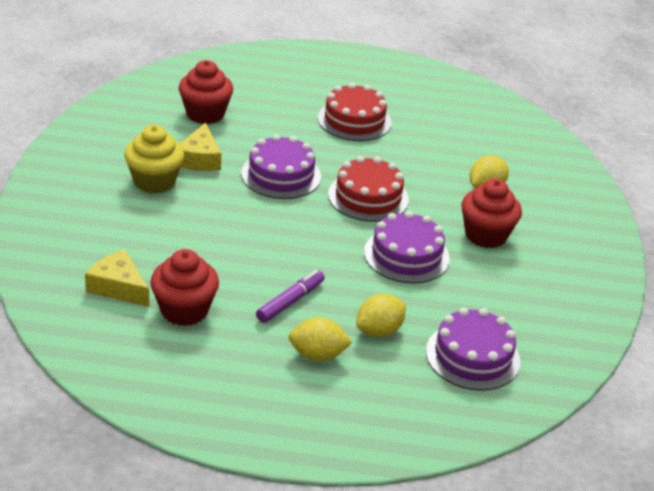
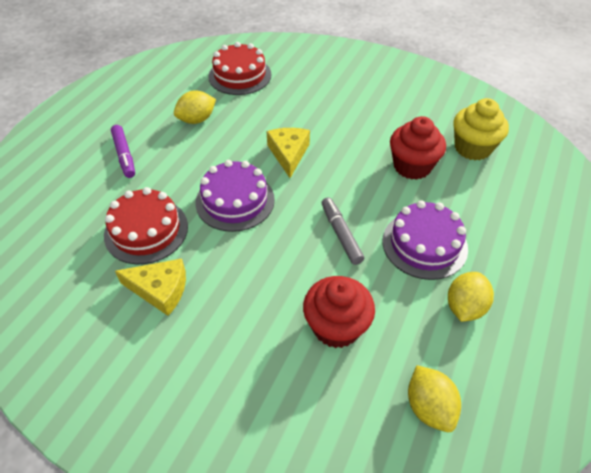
grey marker: 0 -> 1
purple cake: 3 -> 2
red cupcake: 3 -> 2

